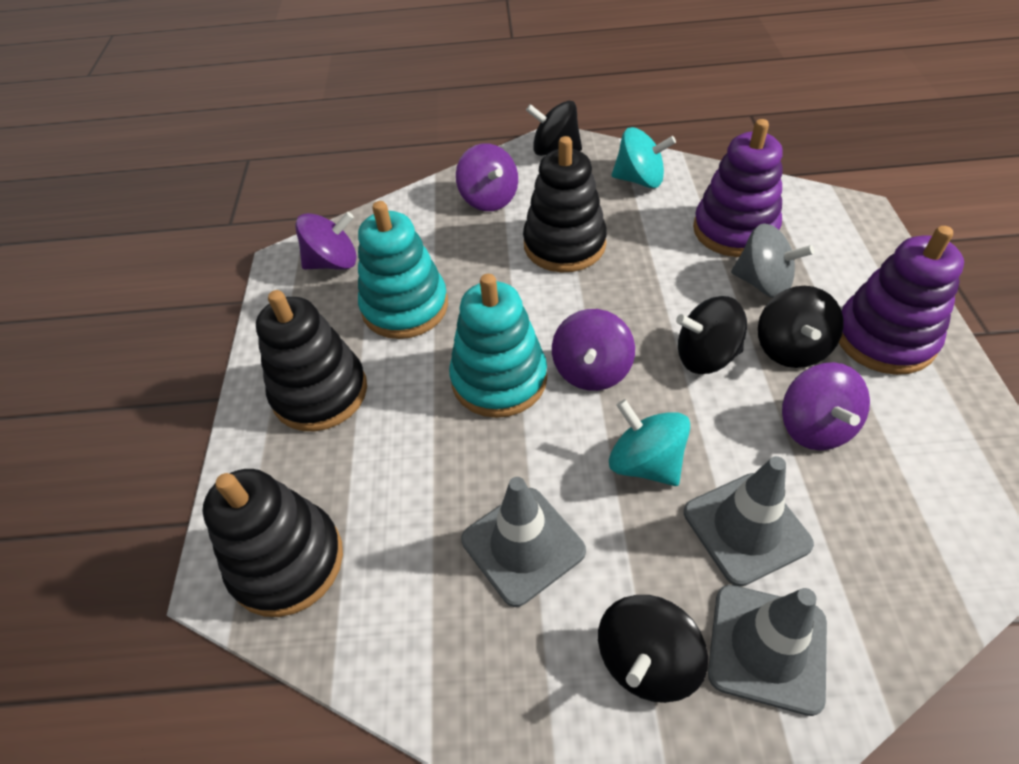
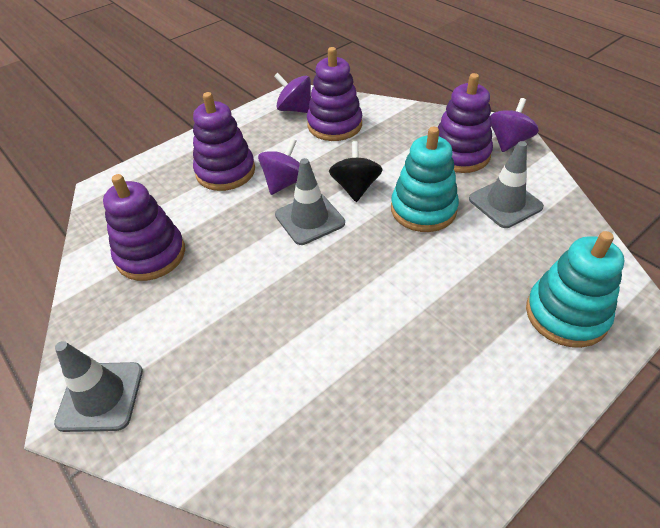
black spinning top: 4 -> 1
black stacking toy: 3 -> 0
grey spinning top: 1 -> 0
purple spinning top: 4 -> 3
purple stacking toy: 2 -> 4
turquoise spinning top: 2 -> 0

